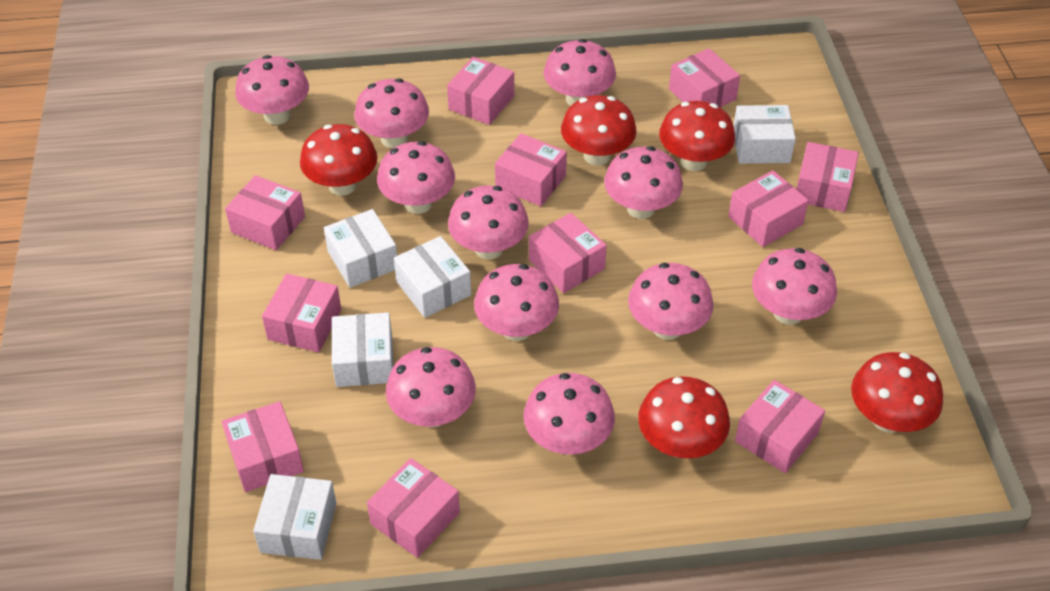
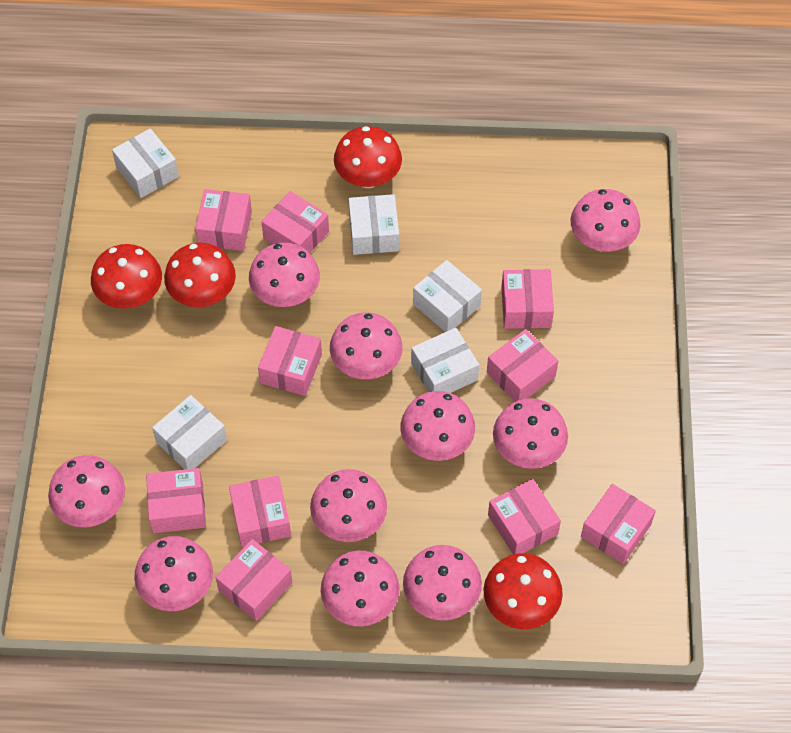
pink box: 11 -> 10
pink mushroom: 11 -> 10
red mushroom: 5 -> 4

